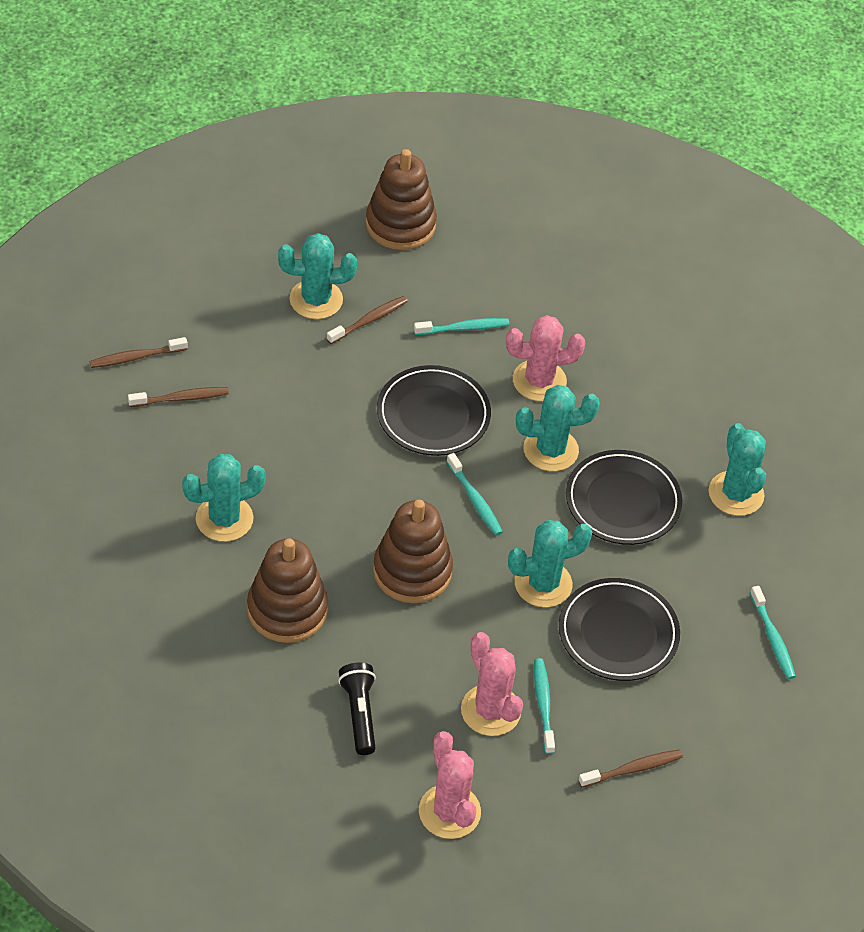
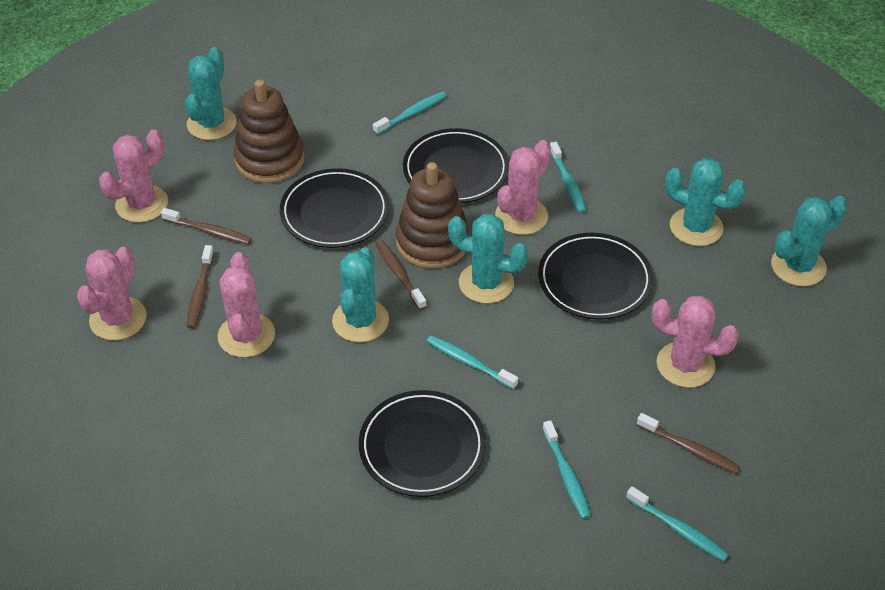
black flashlight: 1 -> 0
black plate: 3 -> 4
brown stacking toy: 3 -> 2
pink cactus: 3 -> 5
turquoise toothbrush: 4 -> 5

